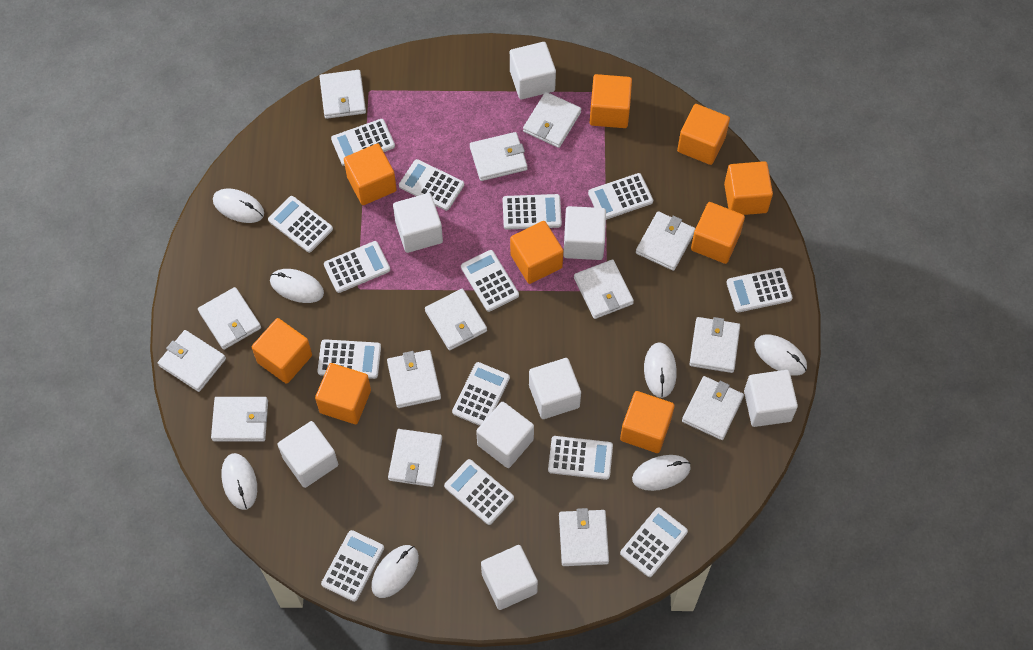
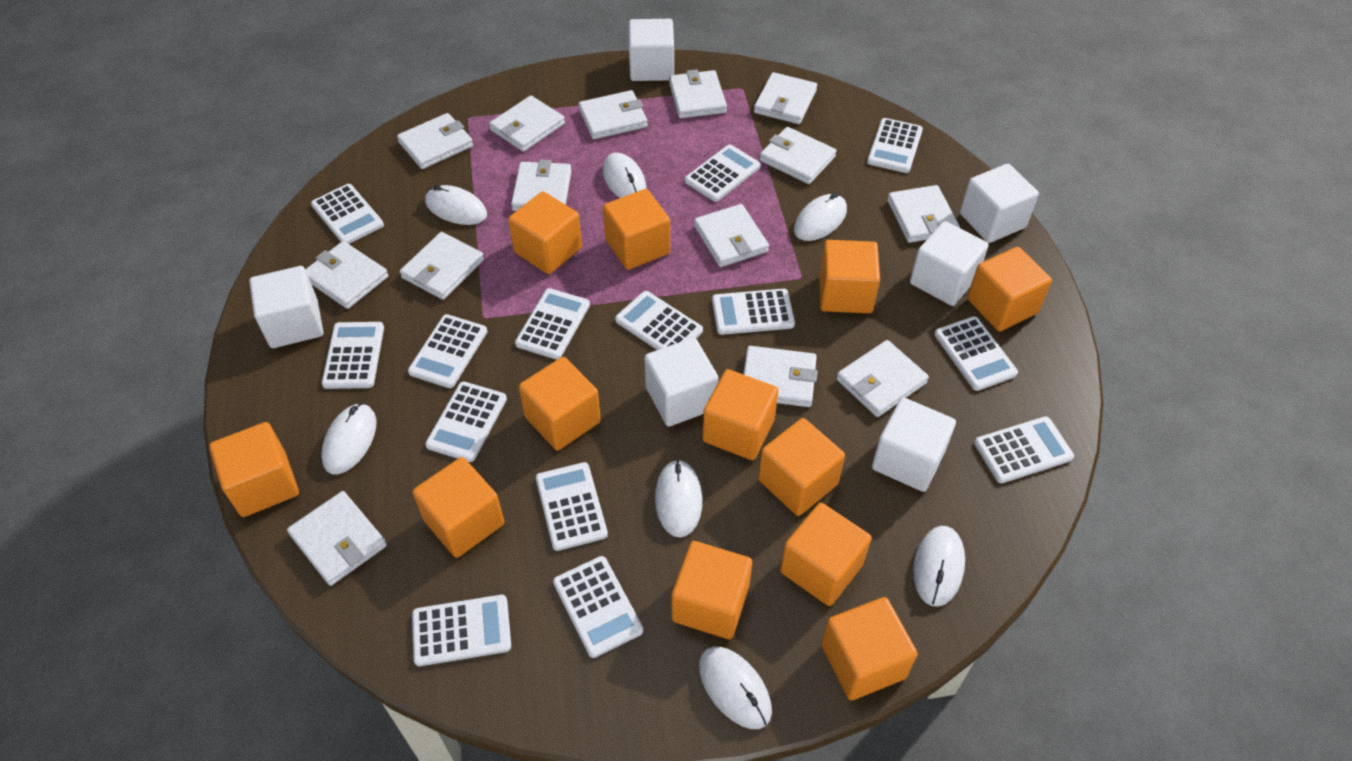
orange cube: 9 -> 12
white cube: 8 -> 6

